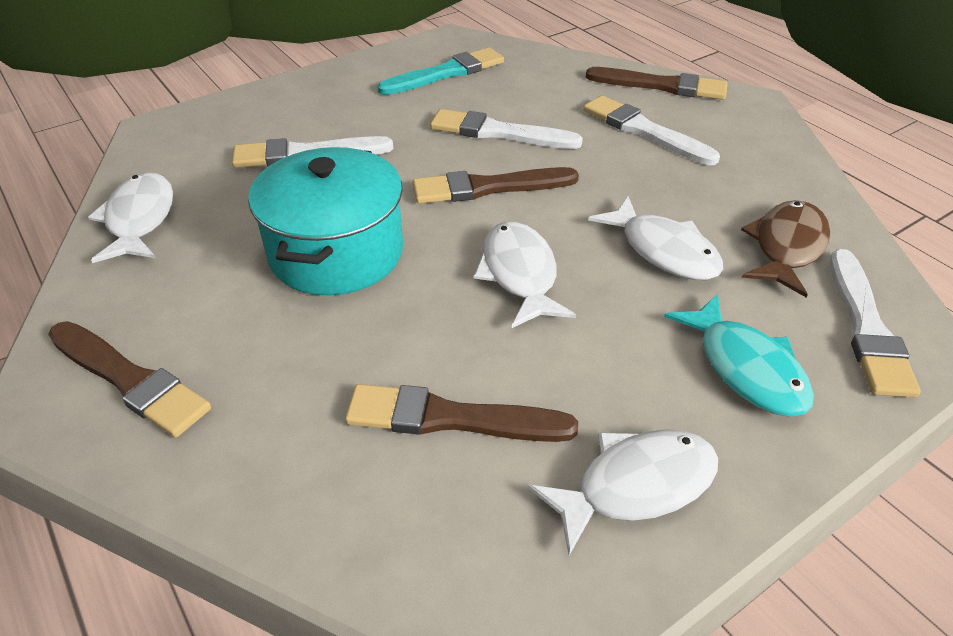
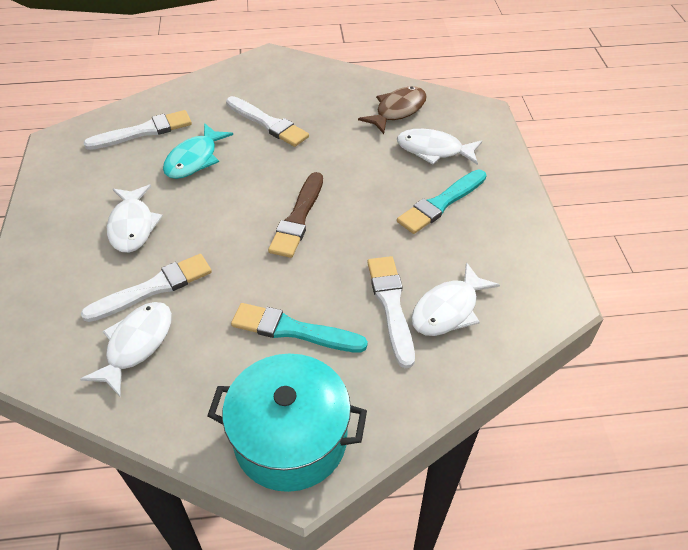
brown brush: 4 -> 1
turquoise brush: 1 -> 2

